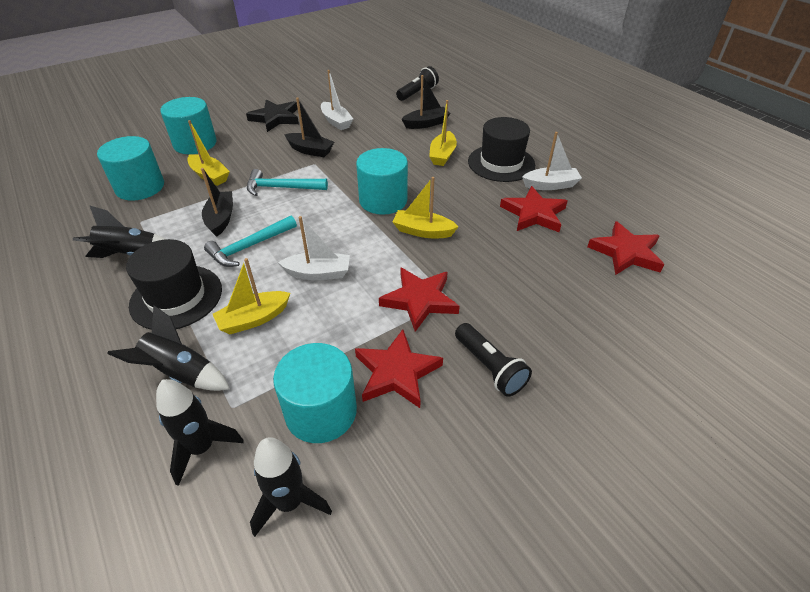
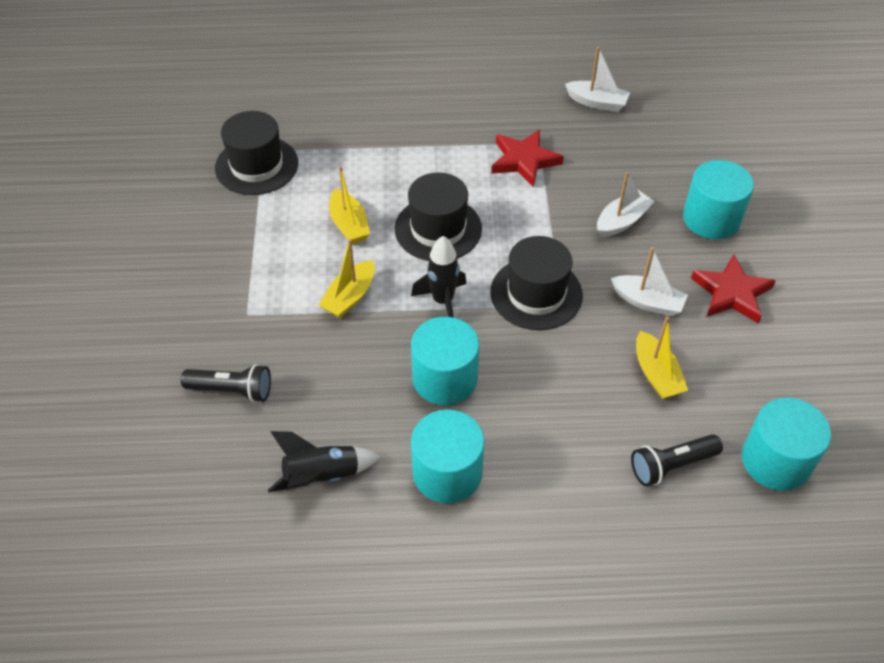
black boat: 3 -> 0
black hat: 2 -> 3
black rocket: 4 -> 2
black star: 1 -> 0
red star: 4 -> 2
turquoise hammer: 2 -> 0
yellow boat: 4 -> 3

